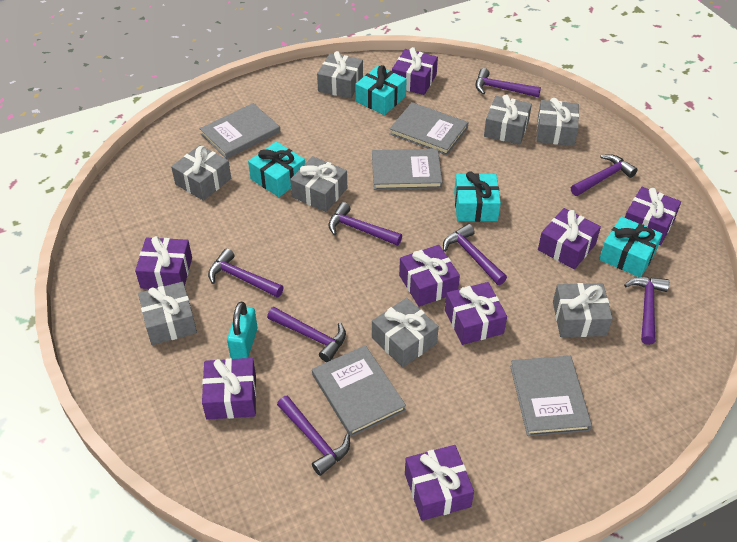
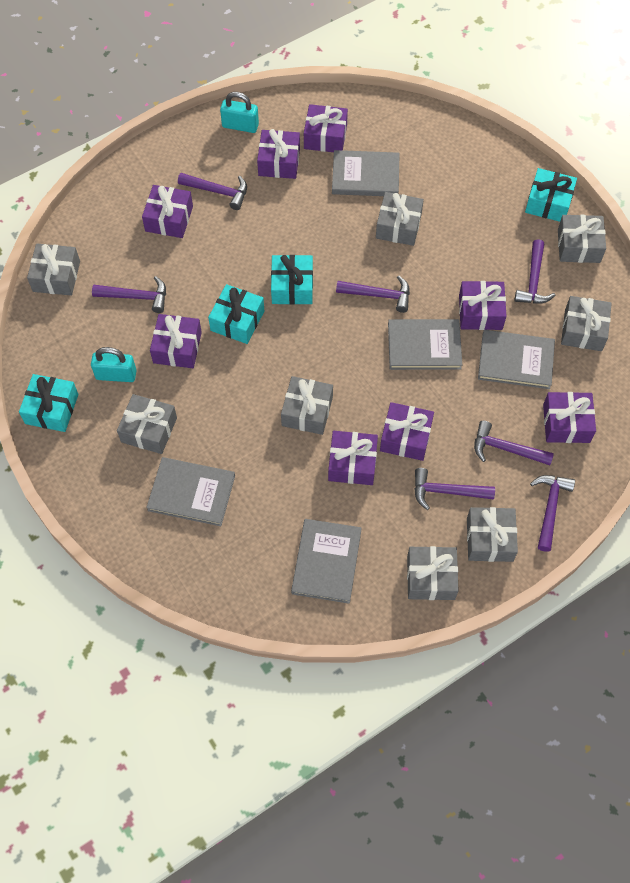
purple hammer: 8 -> 7
turquoise padlock: 1 -> 2

